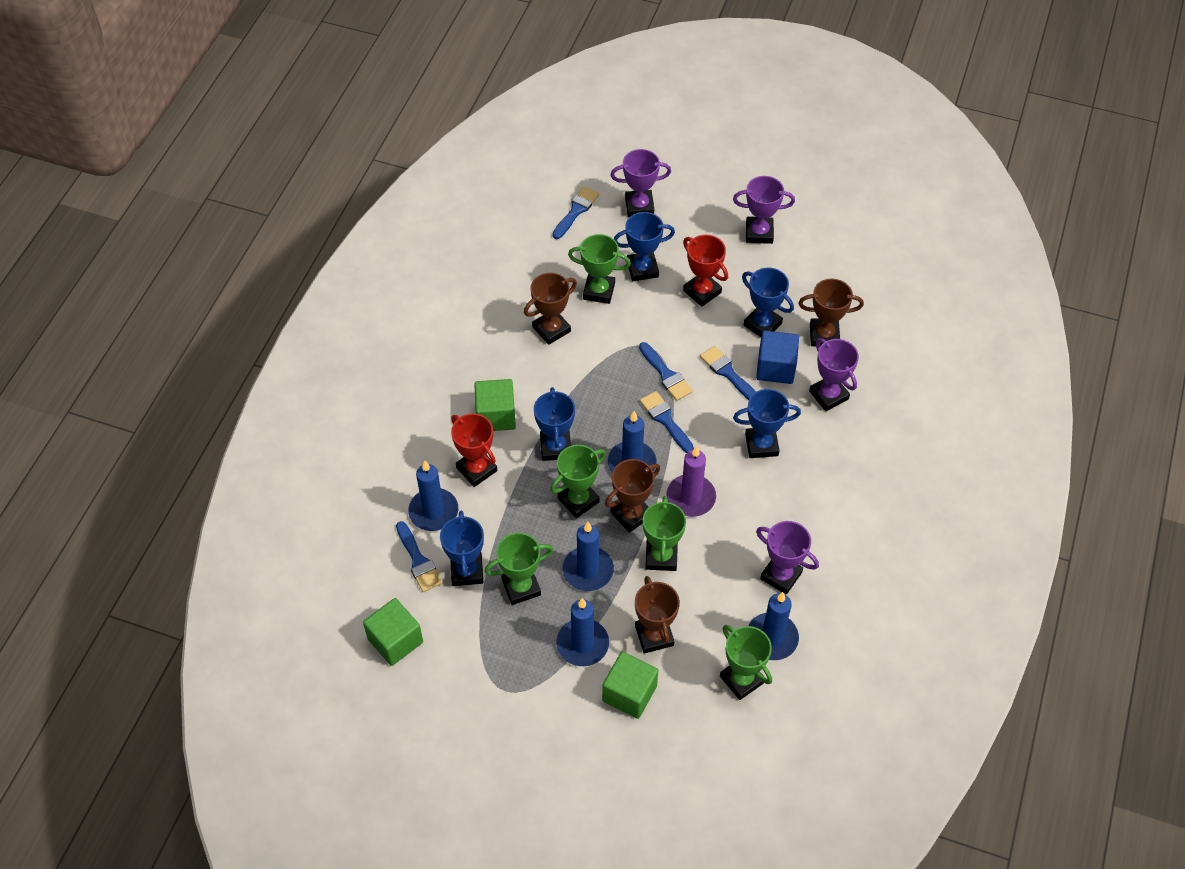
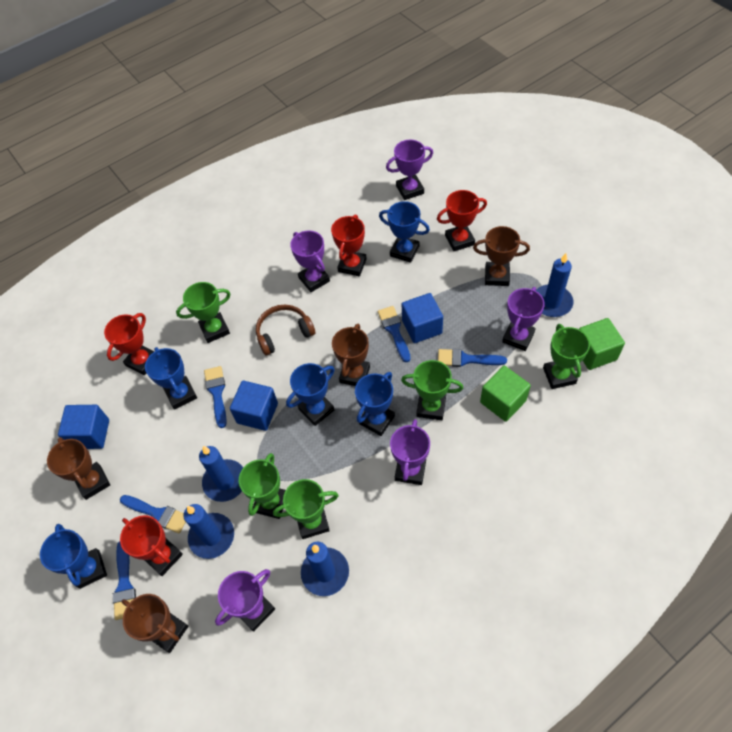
blue candle: 5 -> 4
blue cube: 1 -> 3
brown headphones: 0 -> 1
green cube: 3 -> 2
purple candle: 1 -> 0
purple trophy: 4 -> 5
red trophy: 2 -> 4

